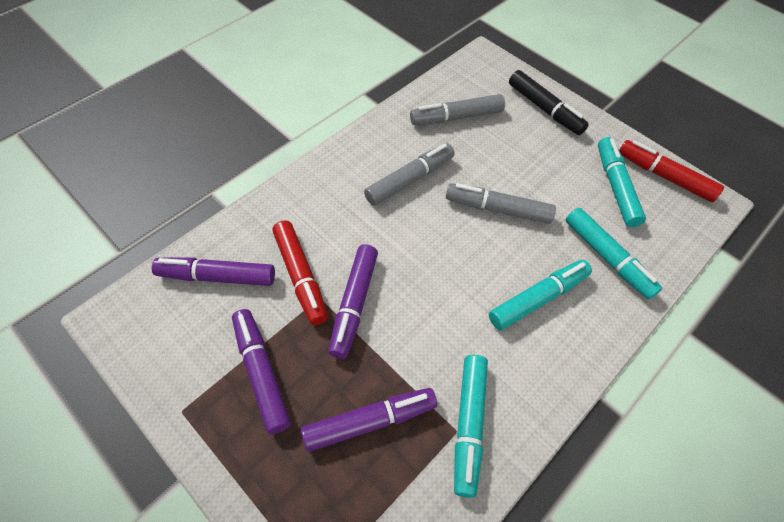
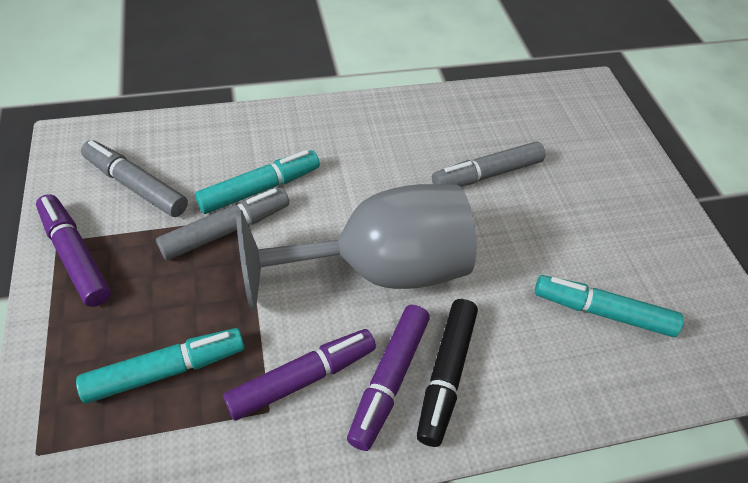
grey goblet: 0 -> 1
purple marker: 4 -> 3
red marker: 2 -> 0
turquoise marker: 4 -> 3

